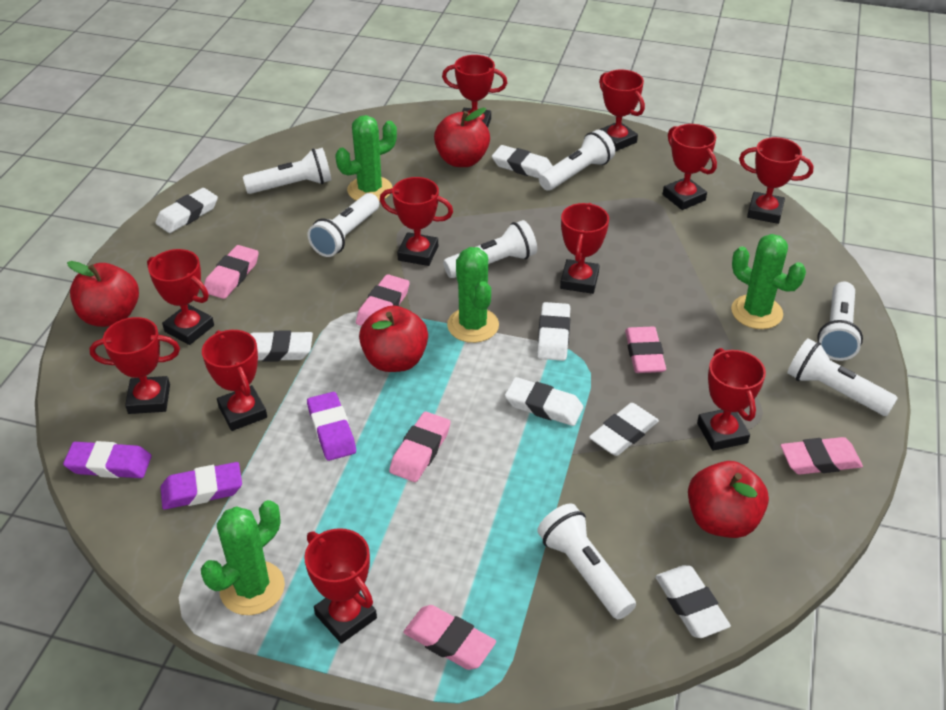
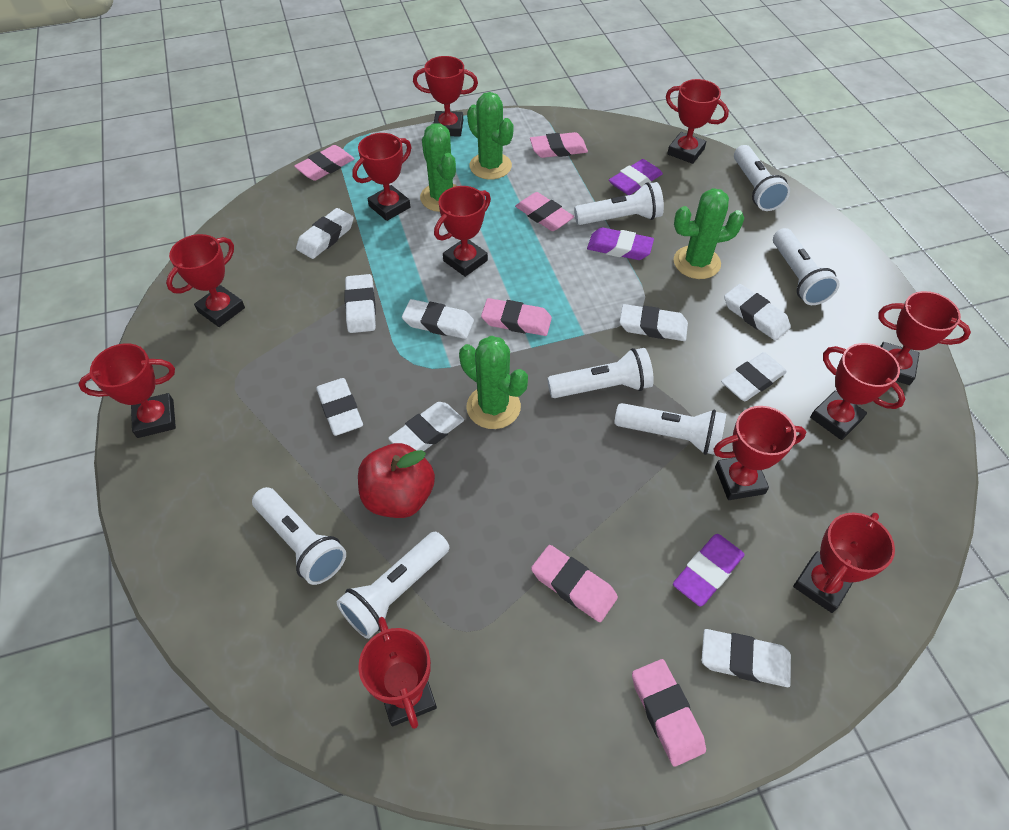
red apple: 4 -> 1
white eraser: 7 -> 9

